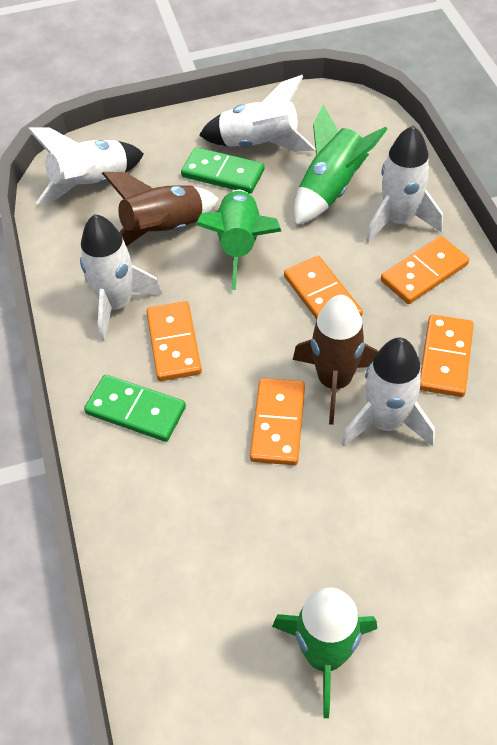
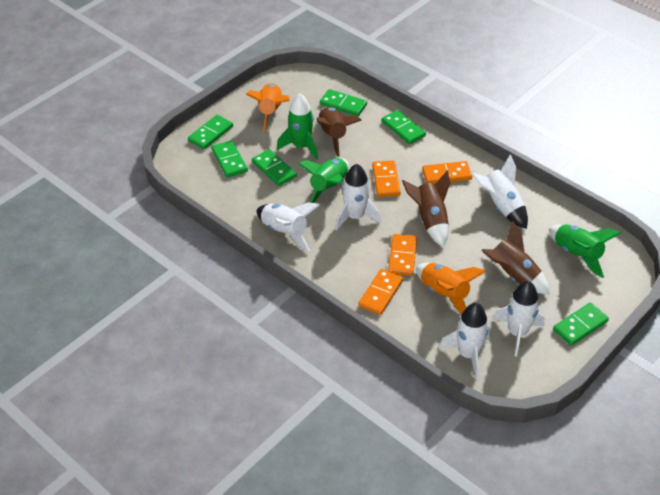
brown rocket: 2 -> 3
green domino: 2 -> 6
orange domino: 5 -> 4
orange rocket: 0 -> 2

